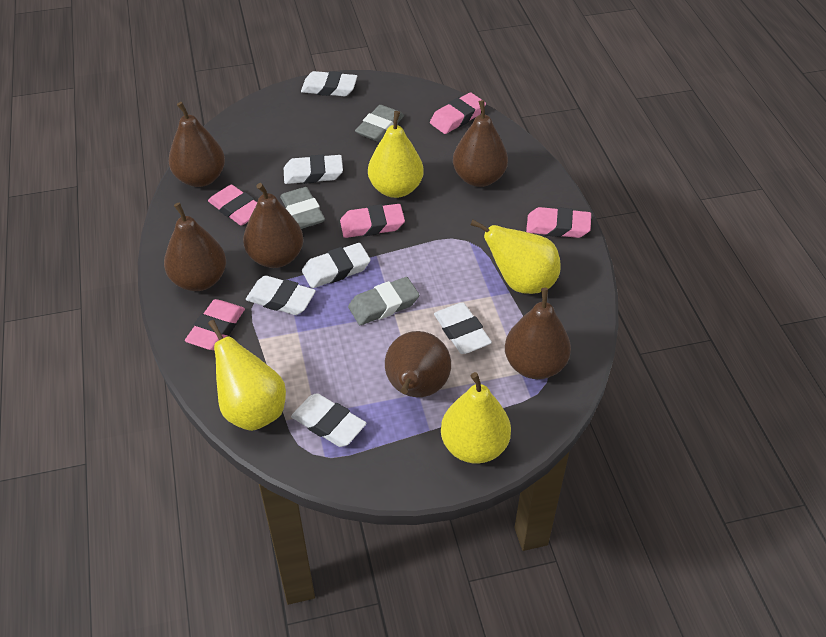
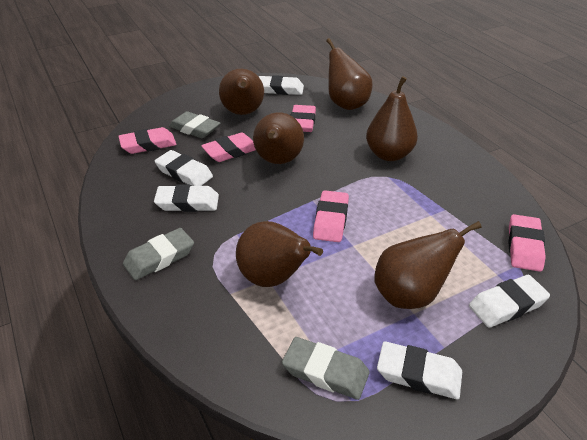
white eraser: 6 -> 5
yellow pear: 4 -> 0

